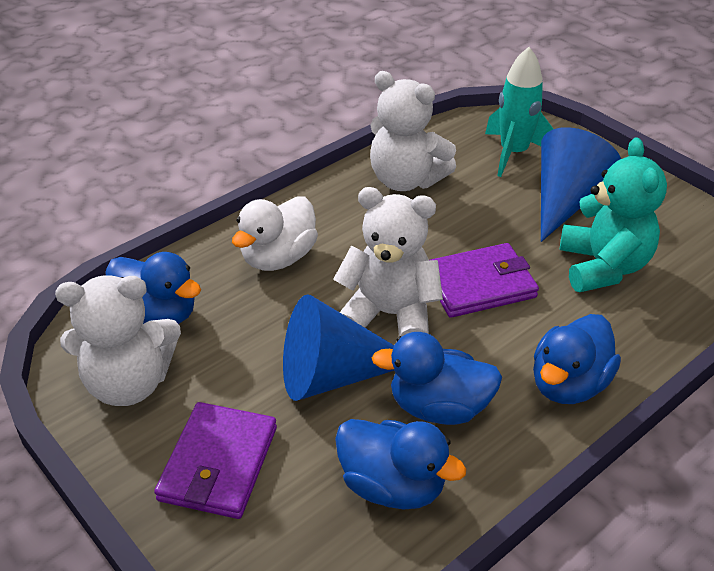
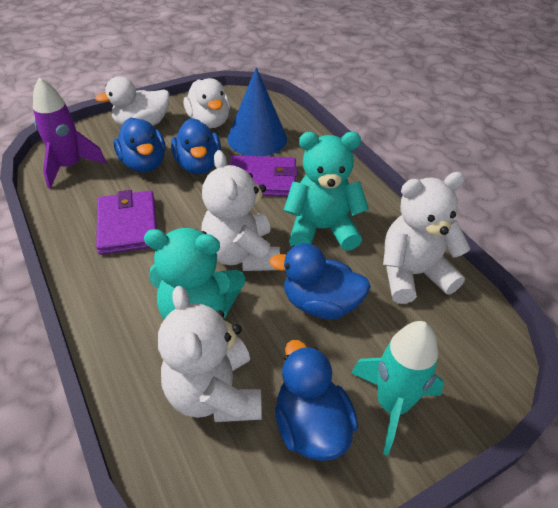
blue cone: 2 -> 1
purple rocket: 0 -> 1
turquoise teddy bear: 1 -> 2
white duck: 1 -> 2

